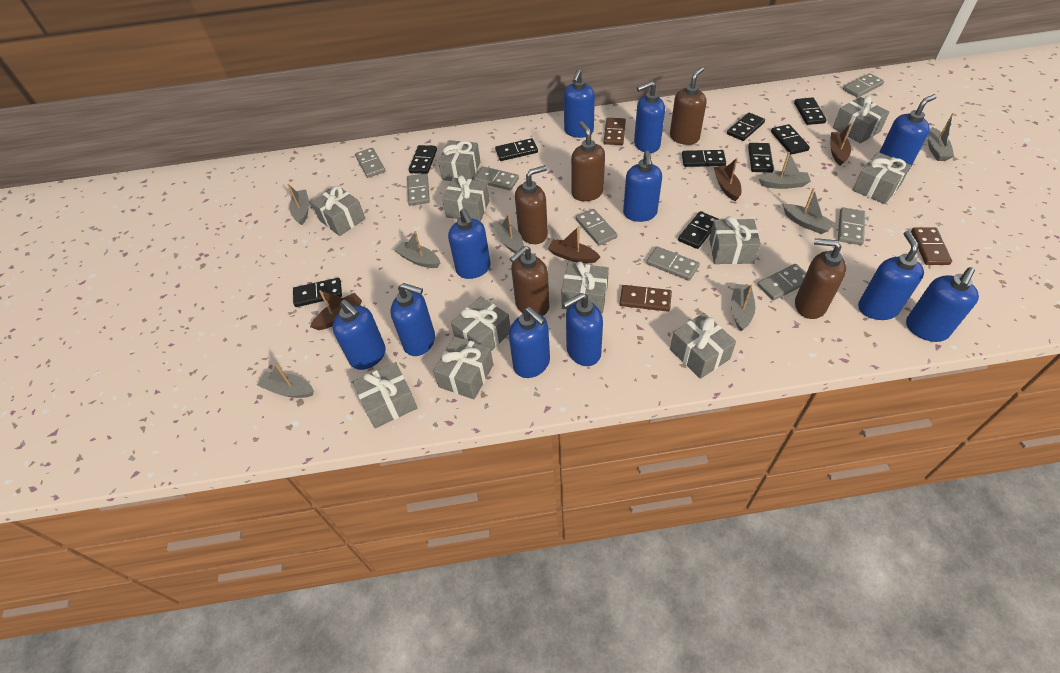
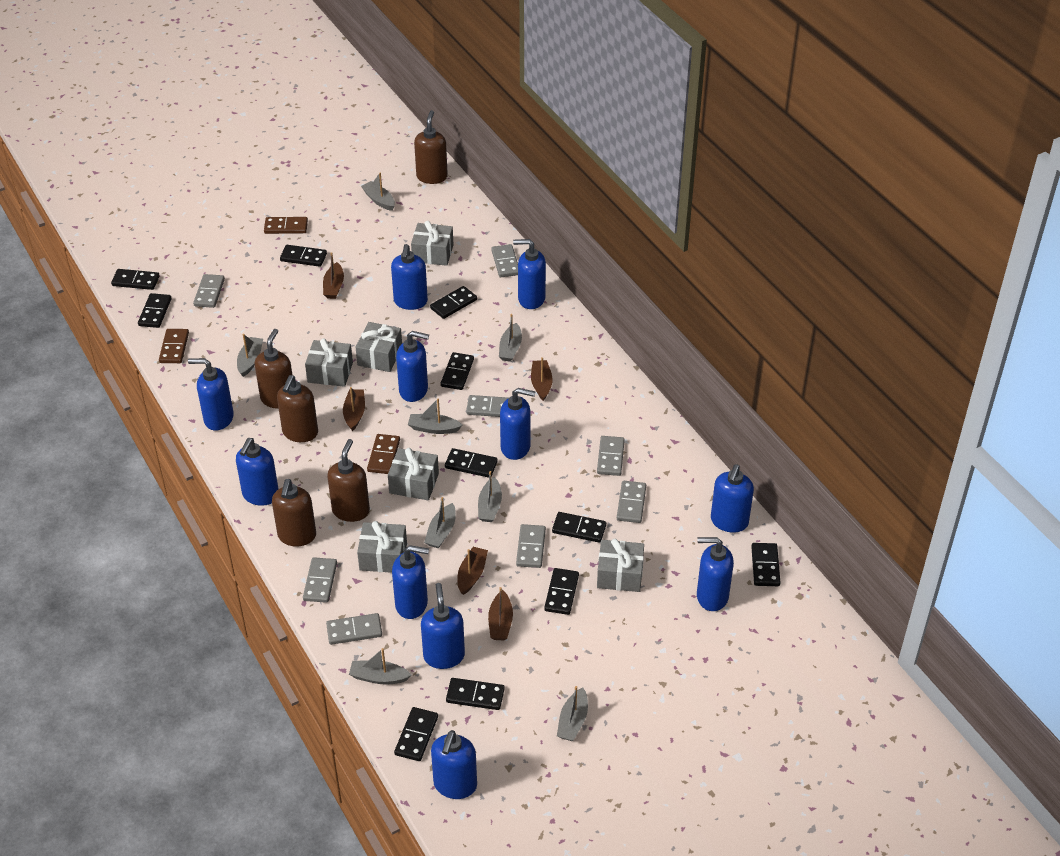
black domino: 9 -> 11
brown boat: 4 -> 5
grey gift: 11 -> 6

